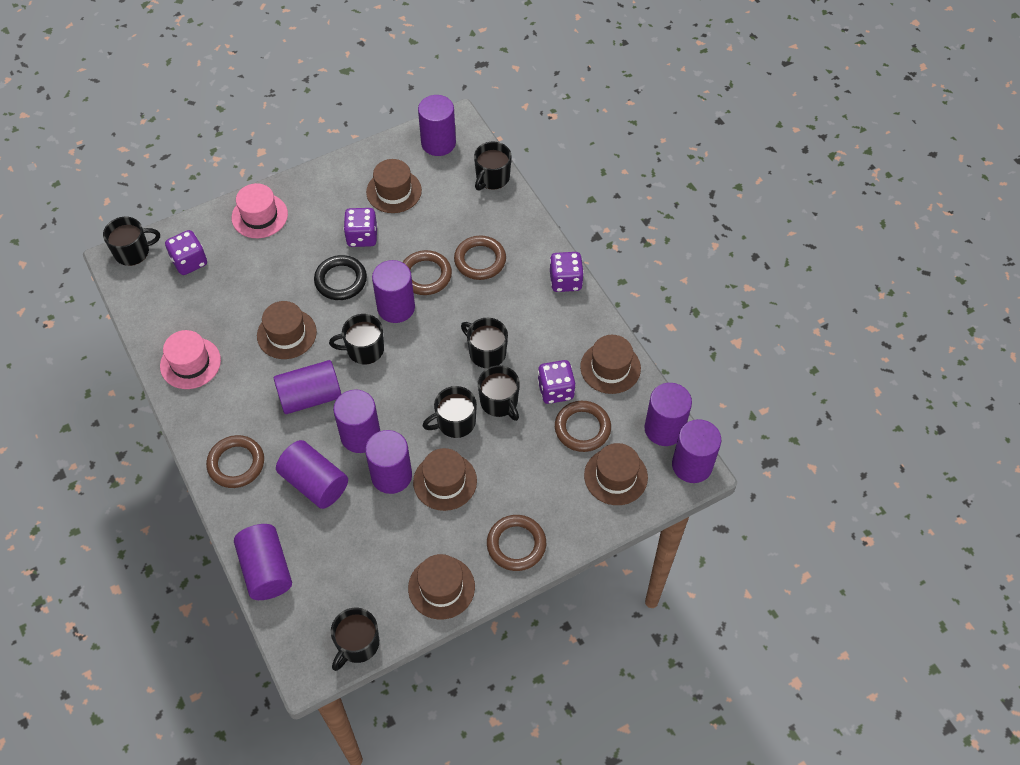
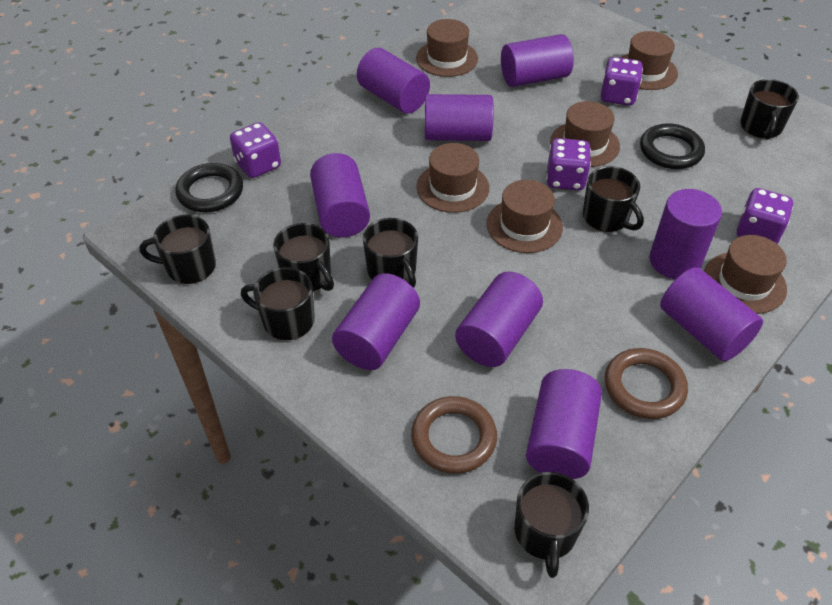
black ring: 1 -> 2
brown ring: 5 -> 2
pink hat: 2 -> 0

